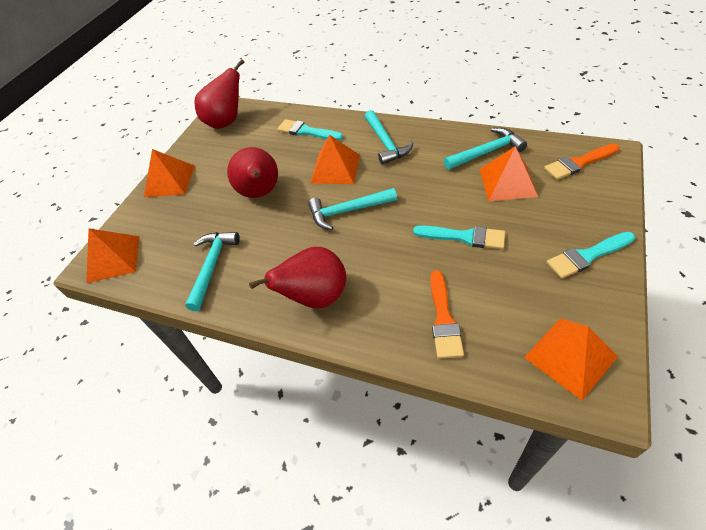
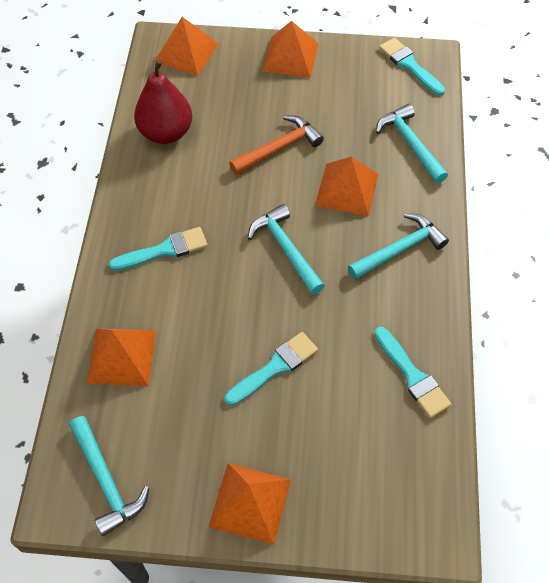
orange brush: 2 -> 0
orange hammer: 0 -> 1
red pear: 3 -> 1
turquoise brush: 3 -> 4

